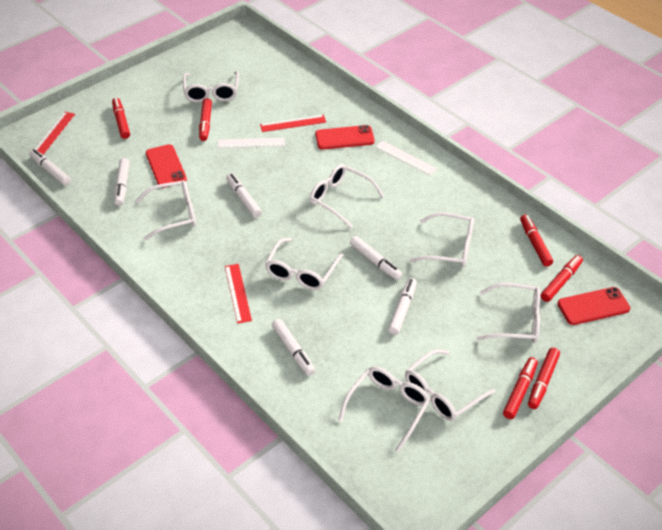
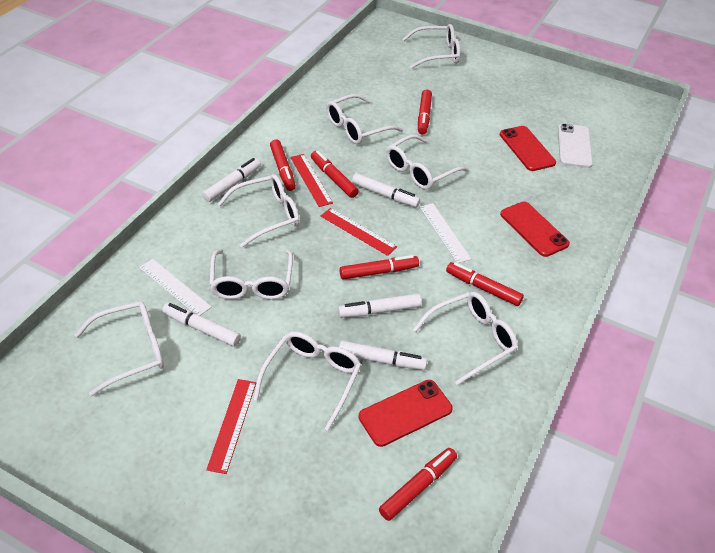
white marker: 6 -> 5
white phone: 0 -> 1

